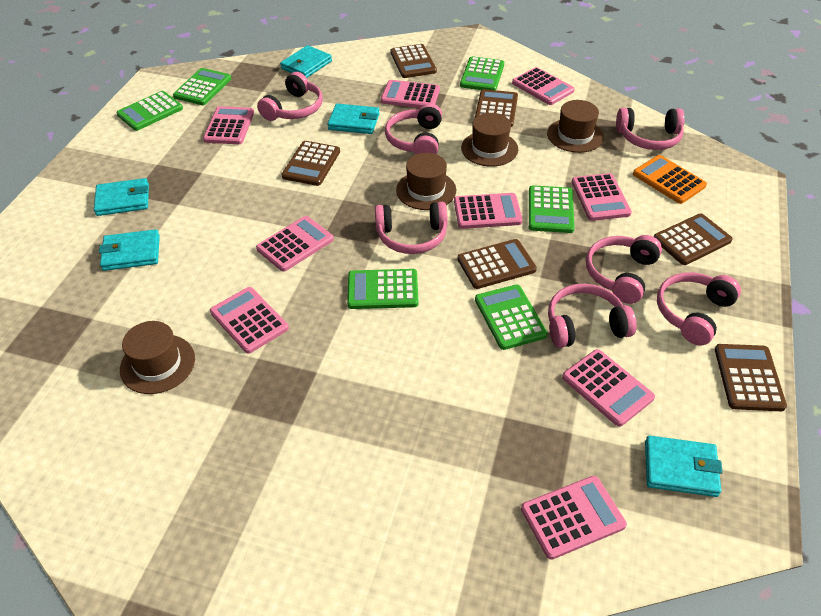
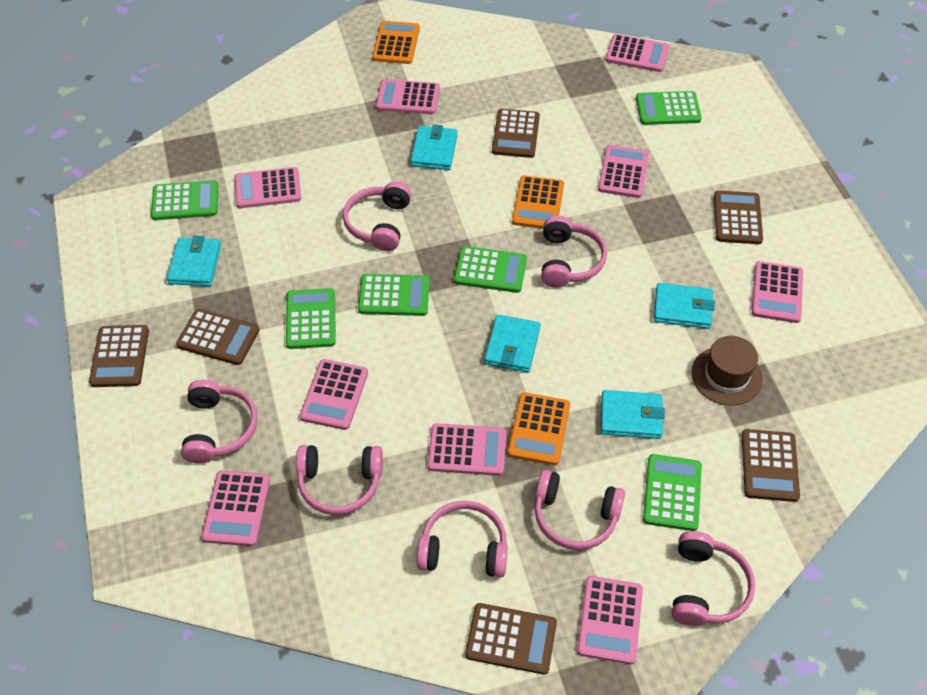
brown hat: 4 -> 1
orange calculator: 1 -> 3

